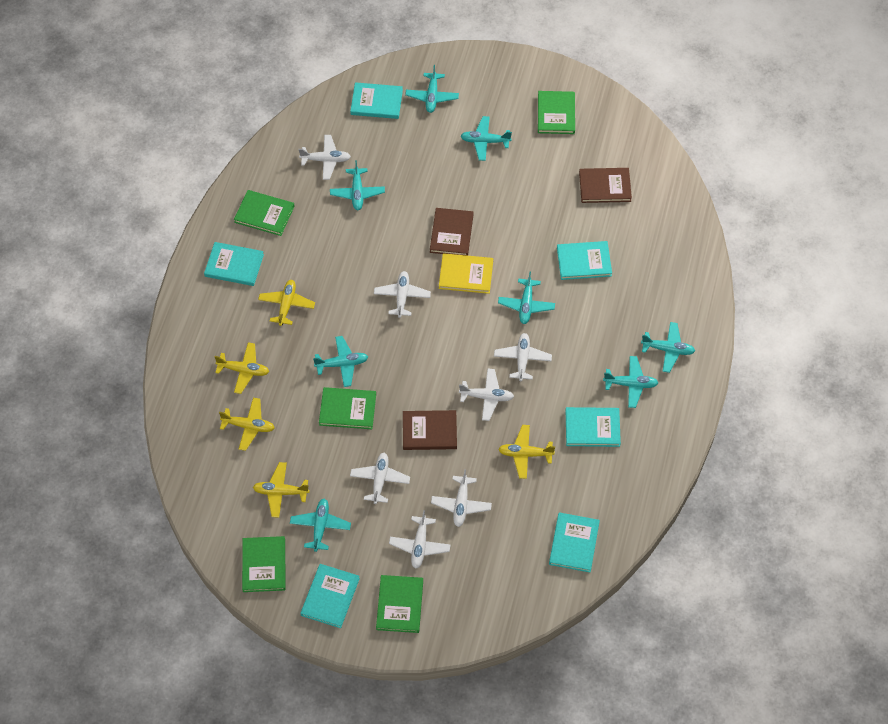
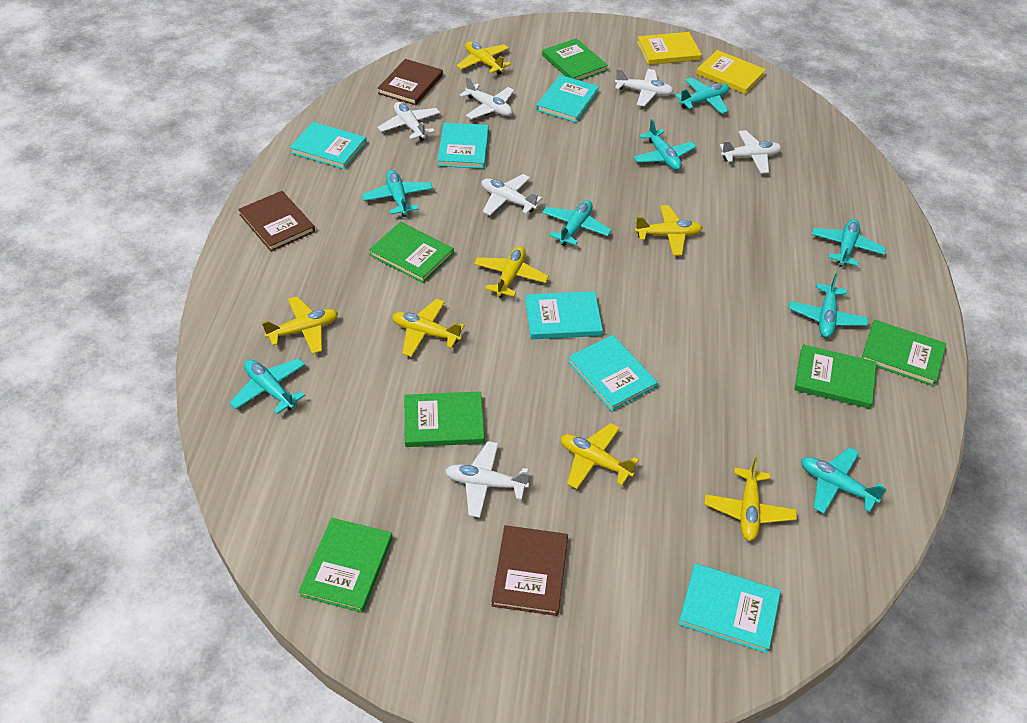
green book: 5 -> 6
white plane: 7 -> 6
yellow book: 1 -> 2
yellow plane: 5 -> 7

